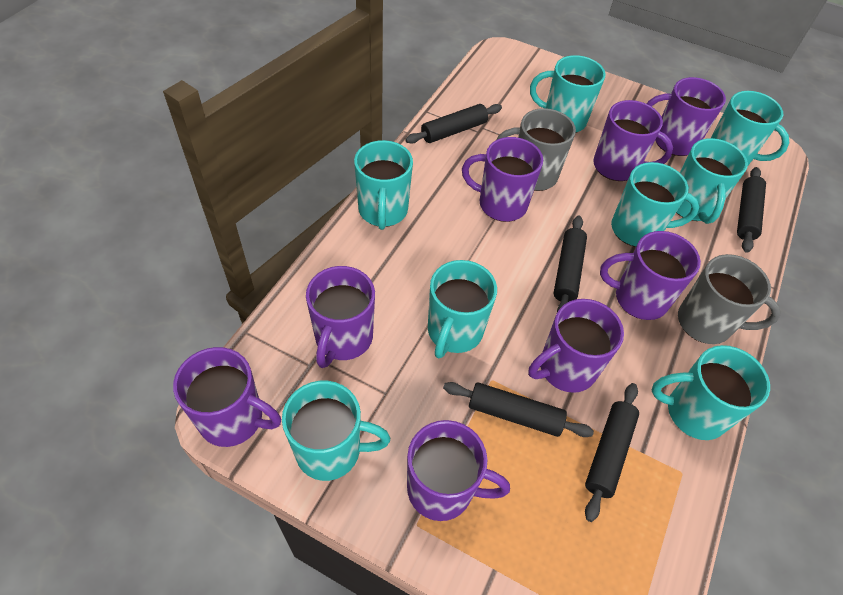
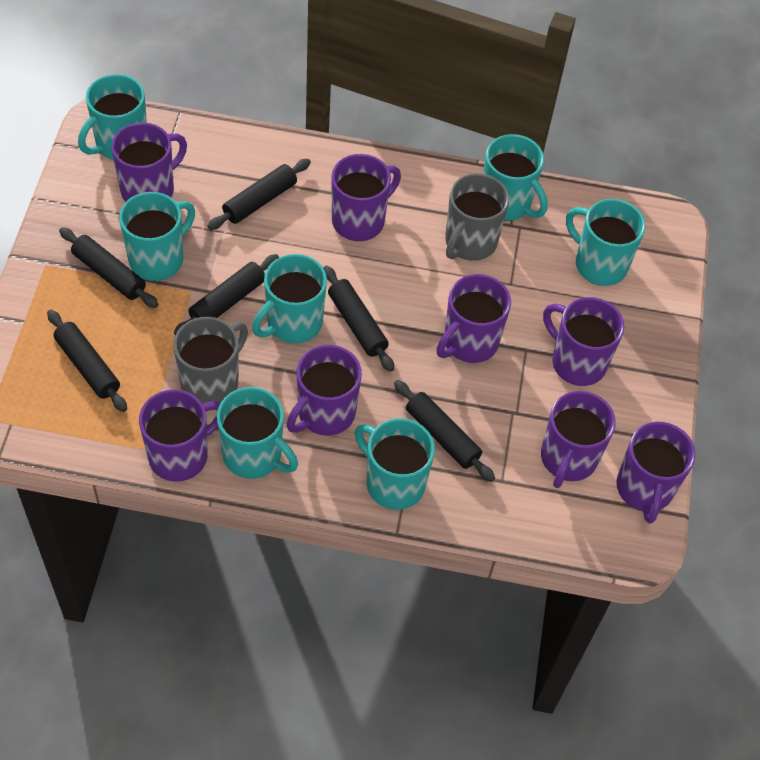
black rolling pin: 5 -> 6
turquoise mug: 8 -> 7

